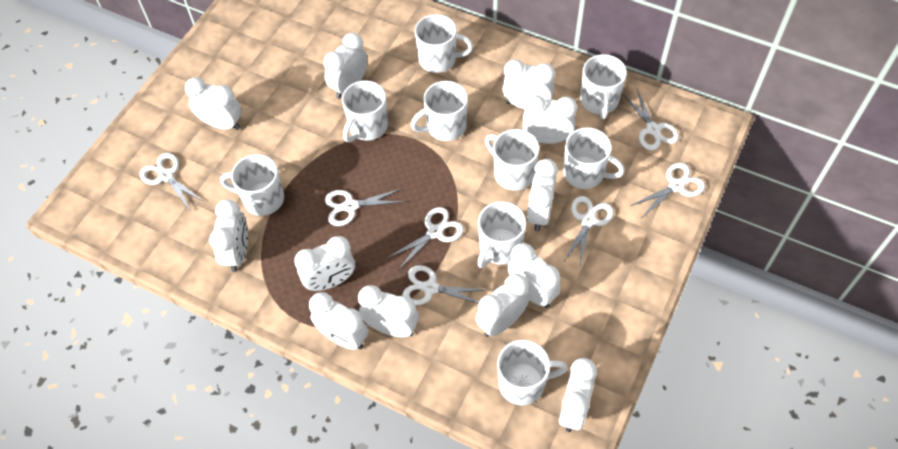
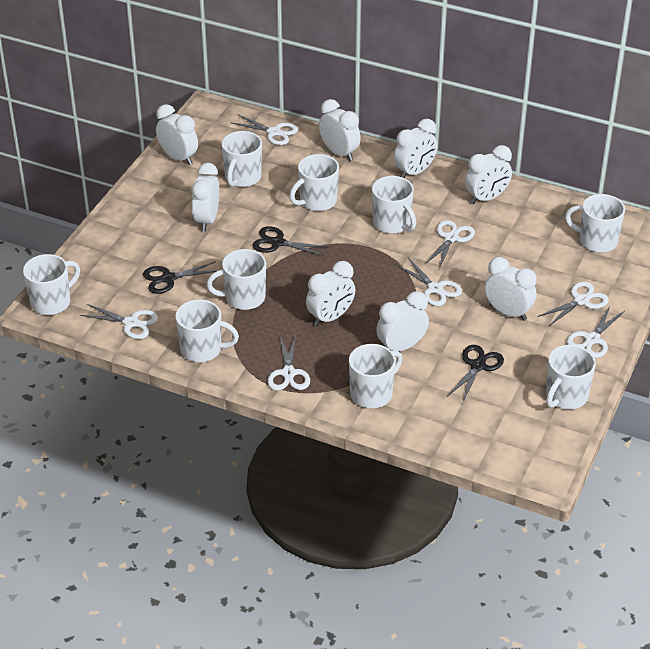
black scissors: 0 -> 3
white clock: 12 -> 8

